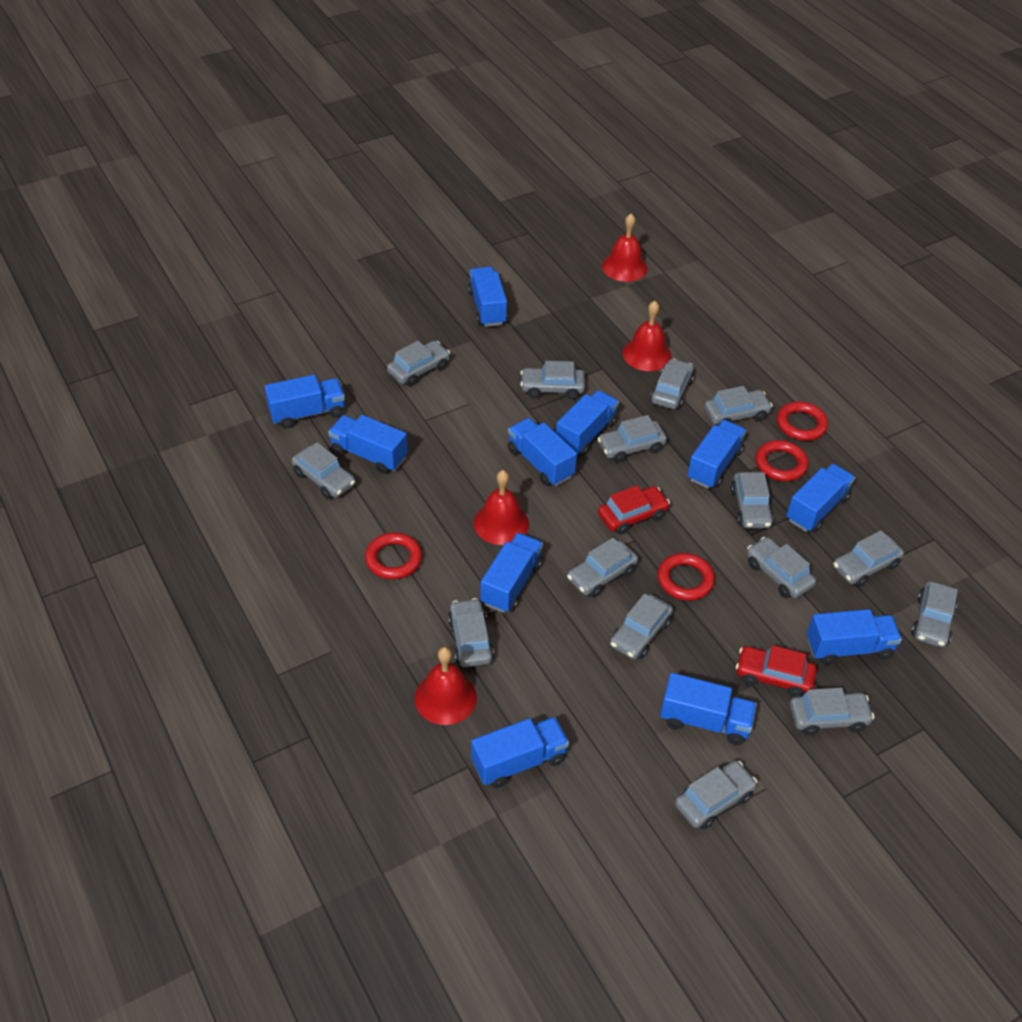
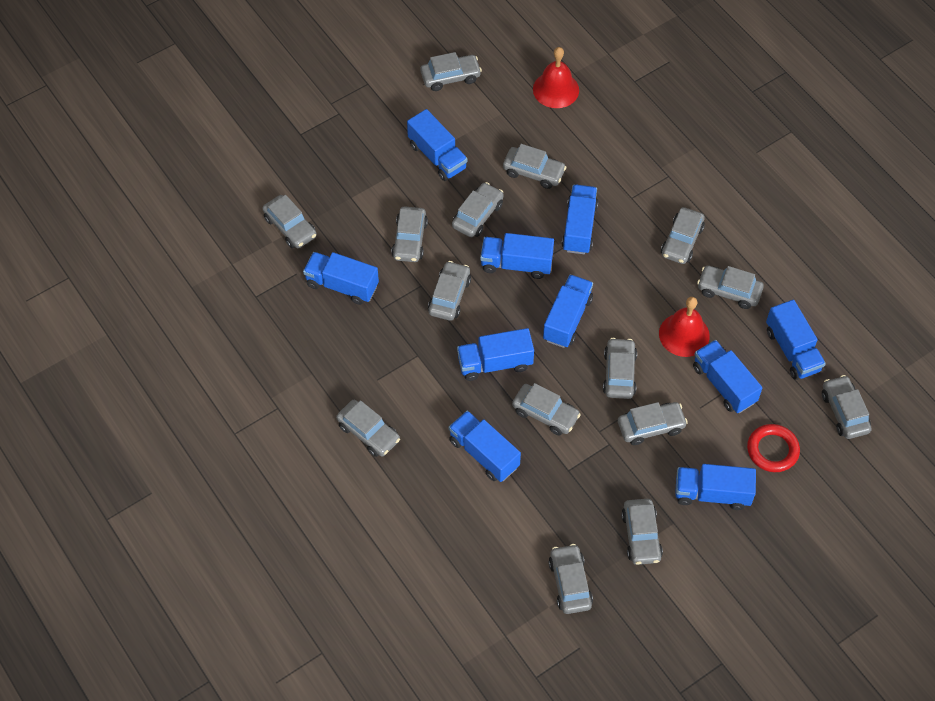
blue truck: 11 -> 10
red bell: 4 -> 2
red car: 2 -> 0
red ring: 4 -> 1

